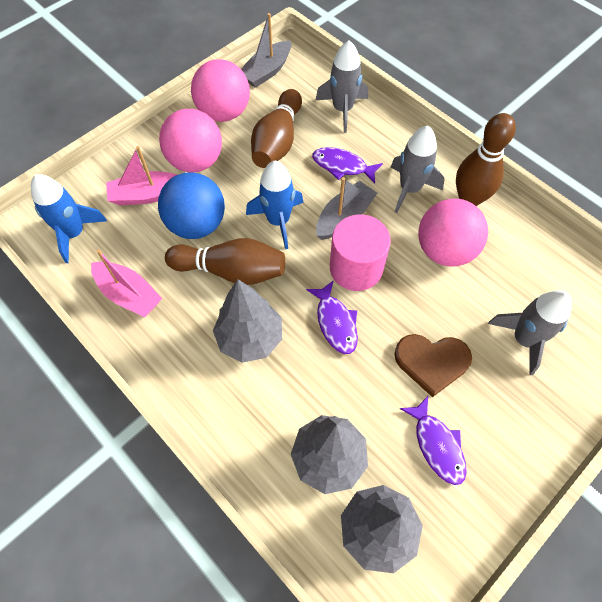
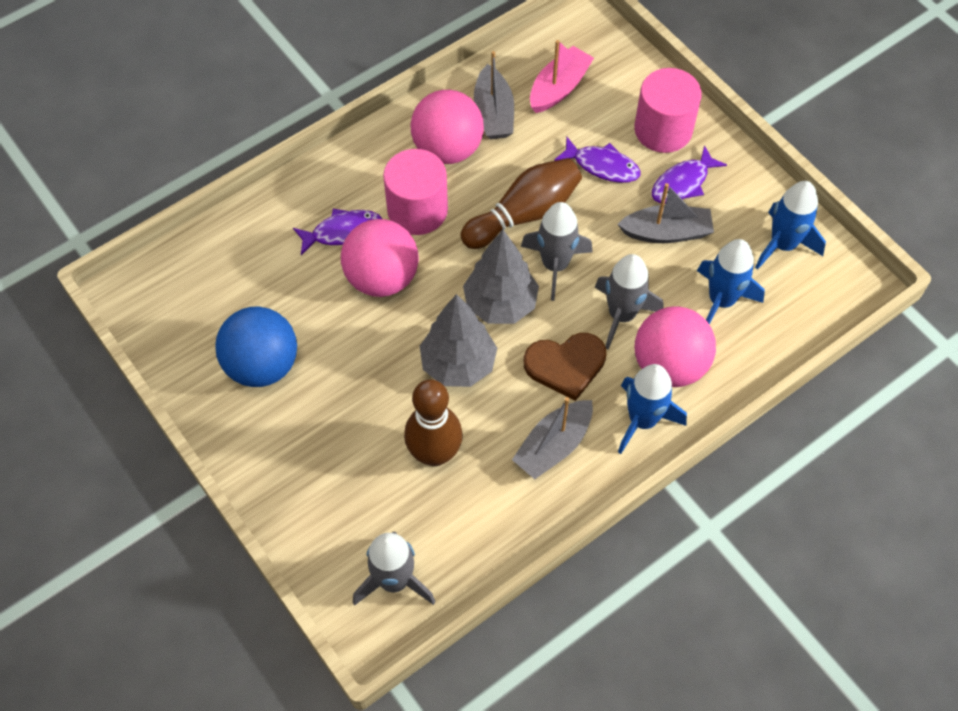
blue rocket: 2 -> 3
brown bowling pin: 3 -> 2
grey boat: 2 -> 3
grey tree: 3 -> 2
pink boat: 2 -> 1
pink cylinder: 1 -> 2

